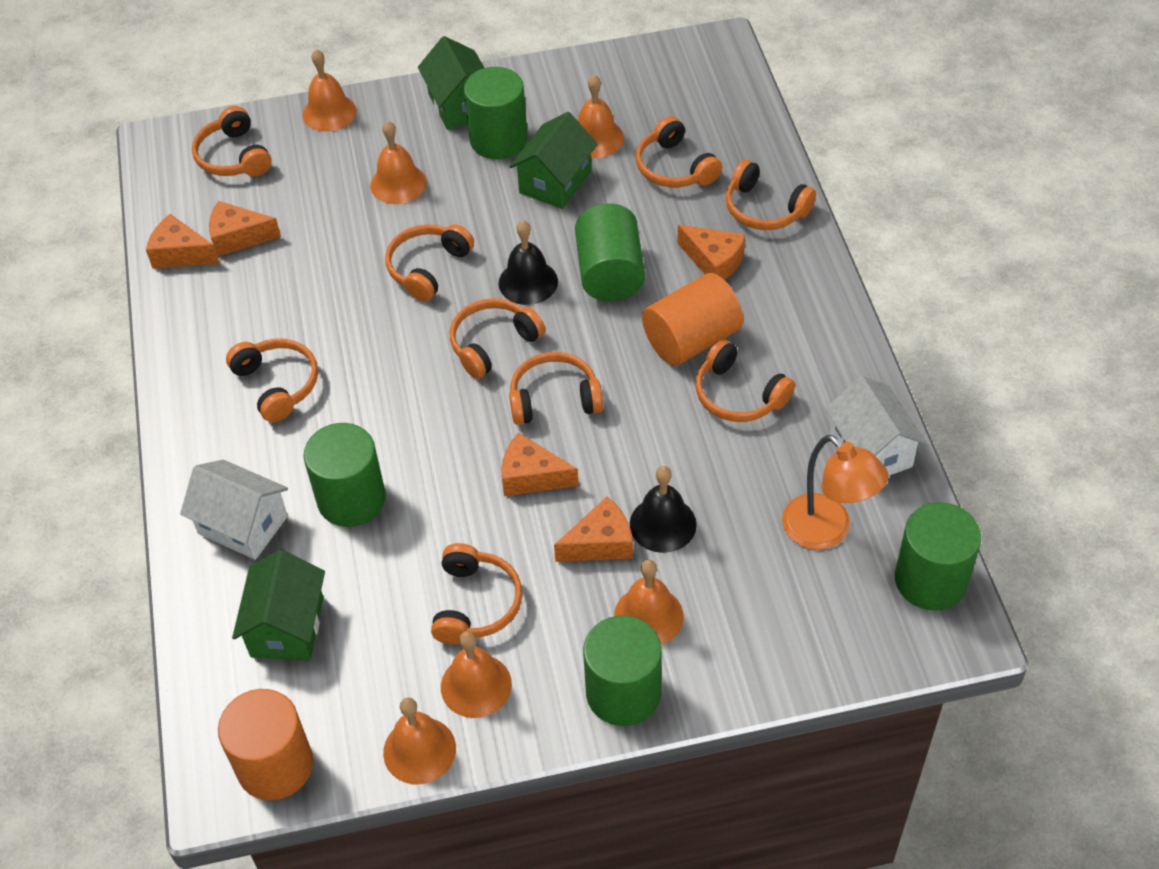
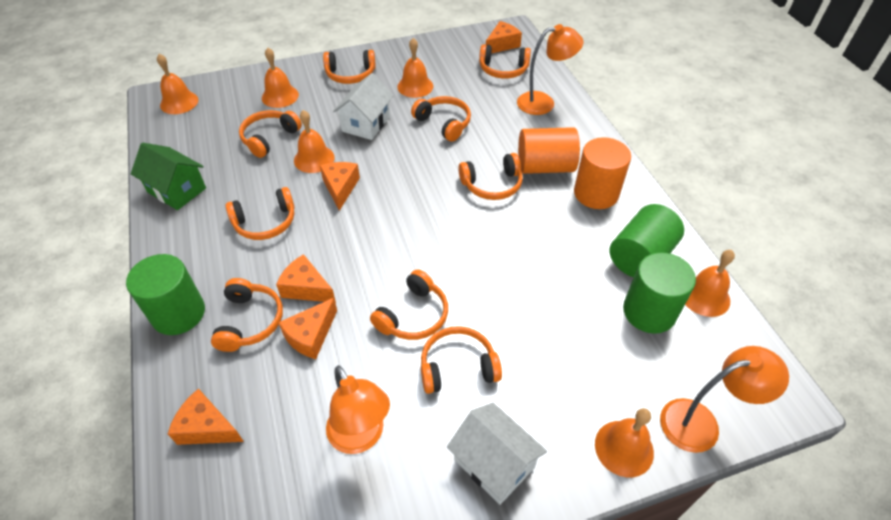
black bell: 2 -> 0
green cylinder: 5 -> 3
green house: 3 -> 1
orange lamp: 1 -> 3

